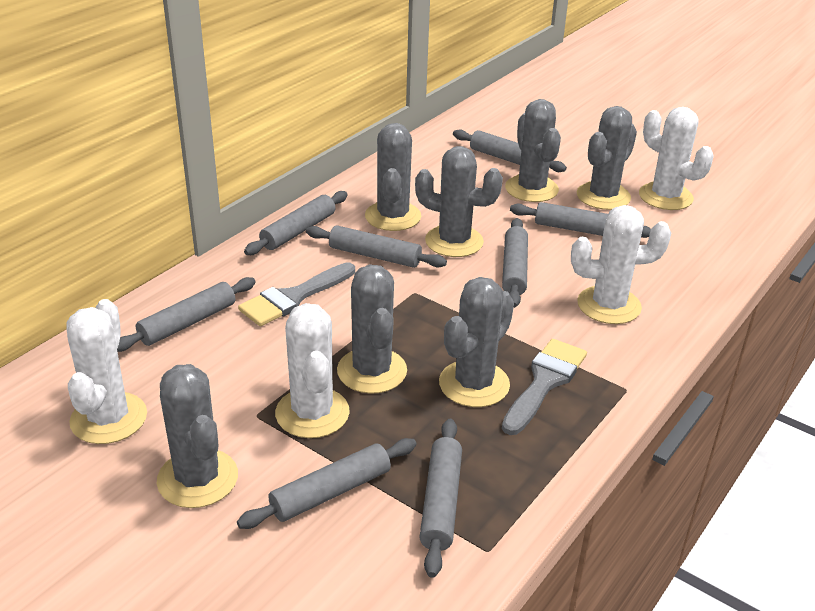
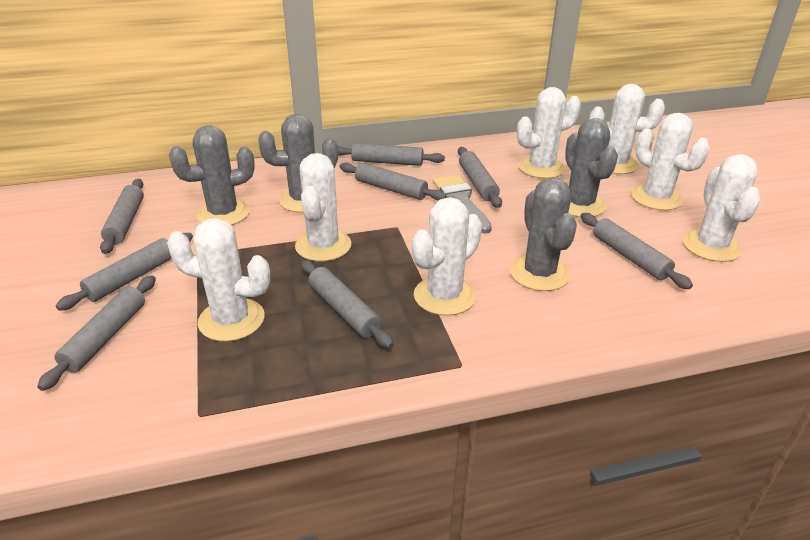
grey brush: 2 -> 1
grey cactus: 7 -> 4
white cactus: 4 -> 7

